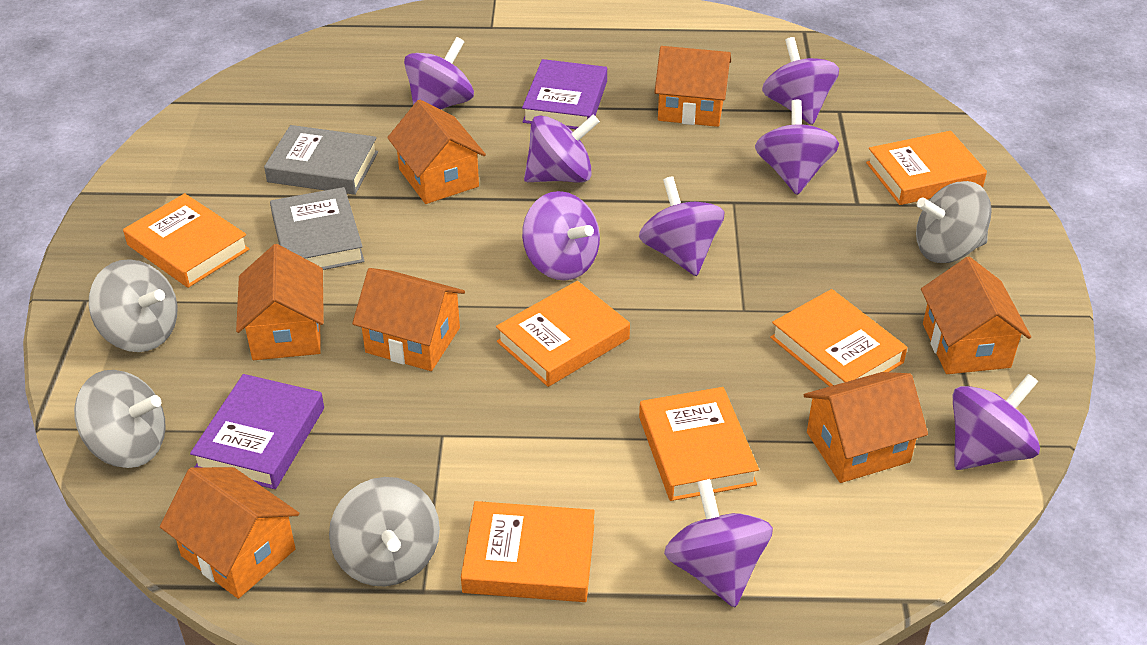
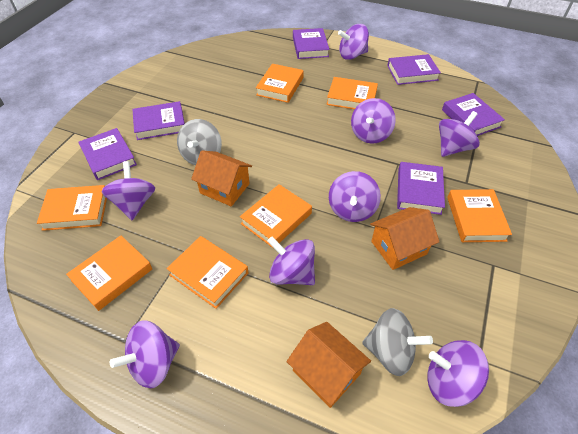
grey book: 2 -> 0
grey spinning top: 4 -> 2
orange book: 6 -> 7
orange house: 7 -> 3
purple book: 2 -> 6

